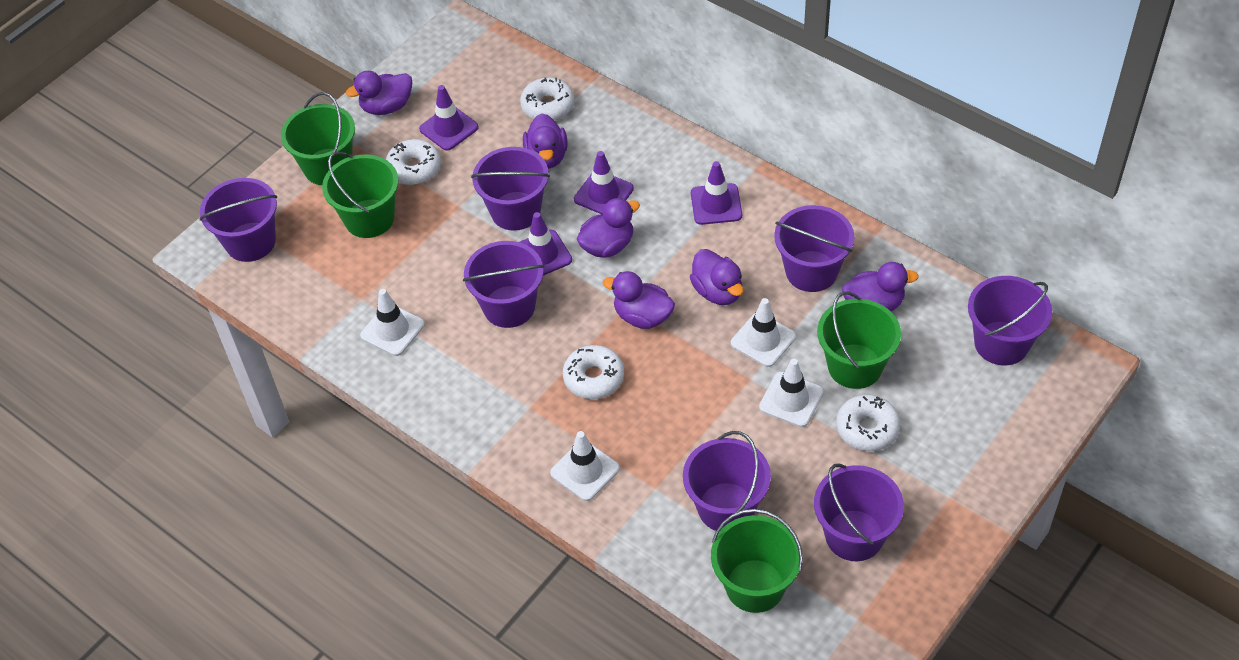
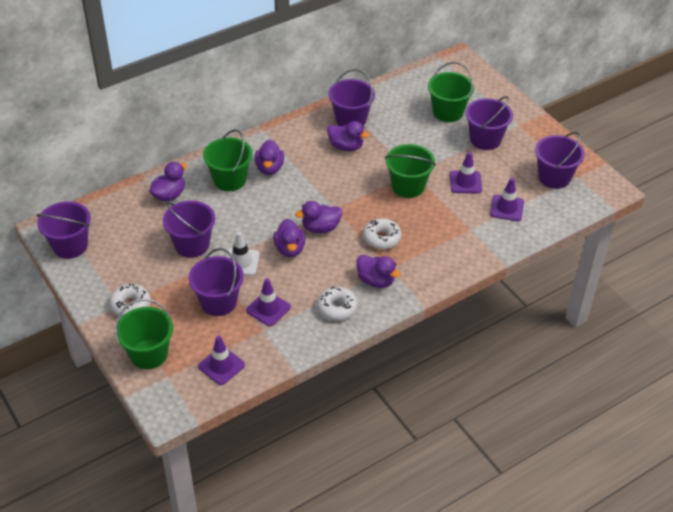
purple bucket: 7 -> 6
white donut: 4 -> 3
white traffic cone: 4 -> 1

